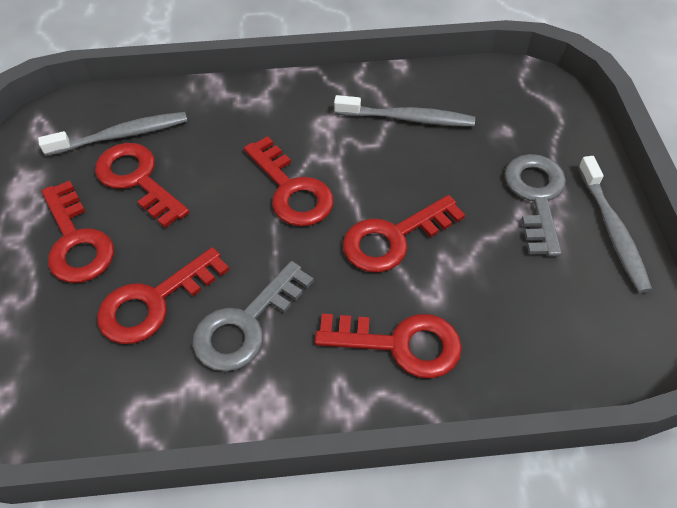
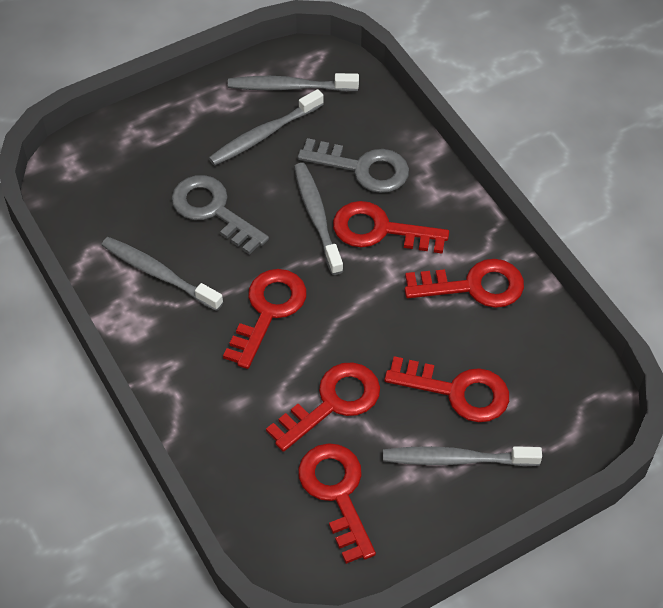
grey toothbrush: 3 -> 5

